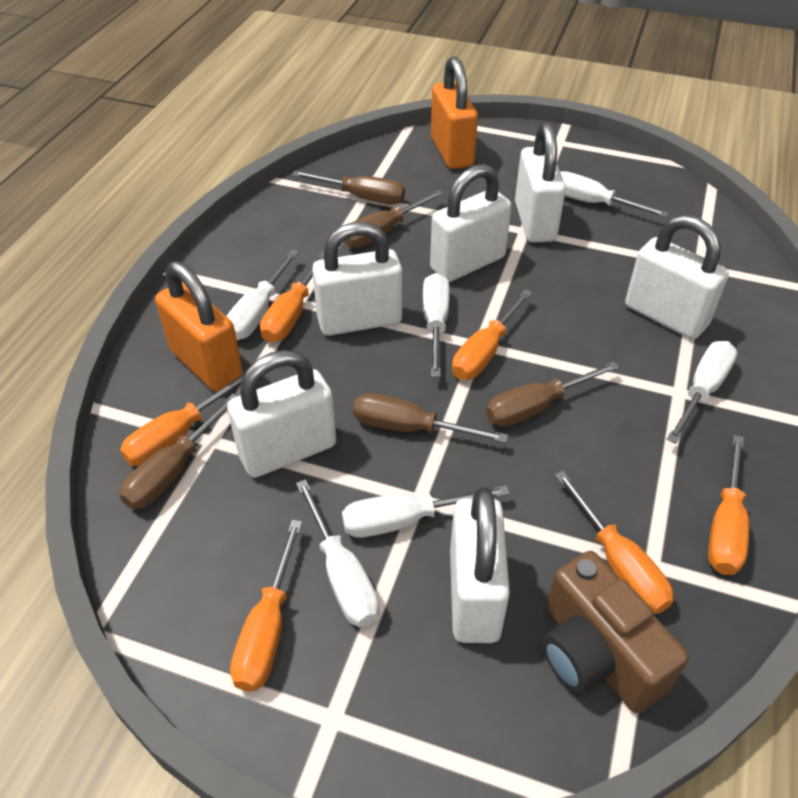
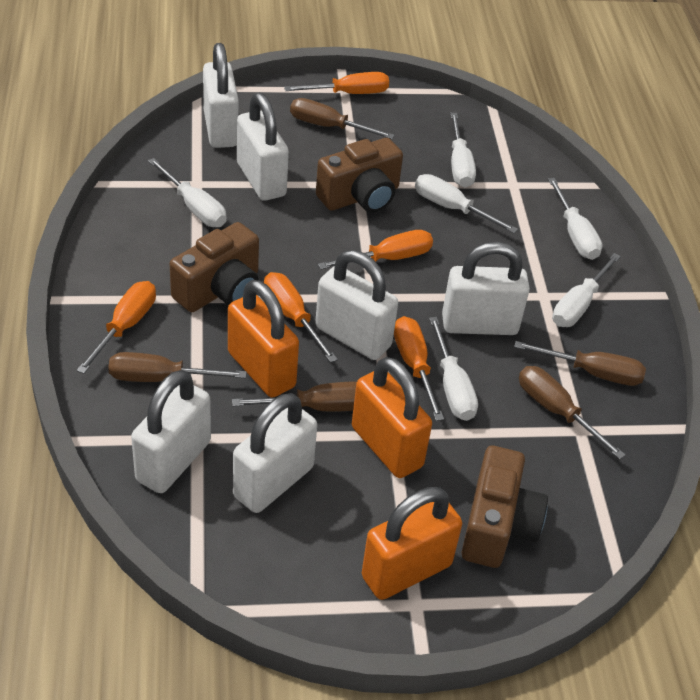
brown camera: 1 -> 3
orange padlock: 2 -> 3
orange screwdriver: 6 -> 5

